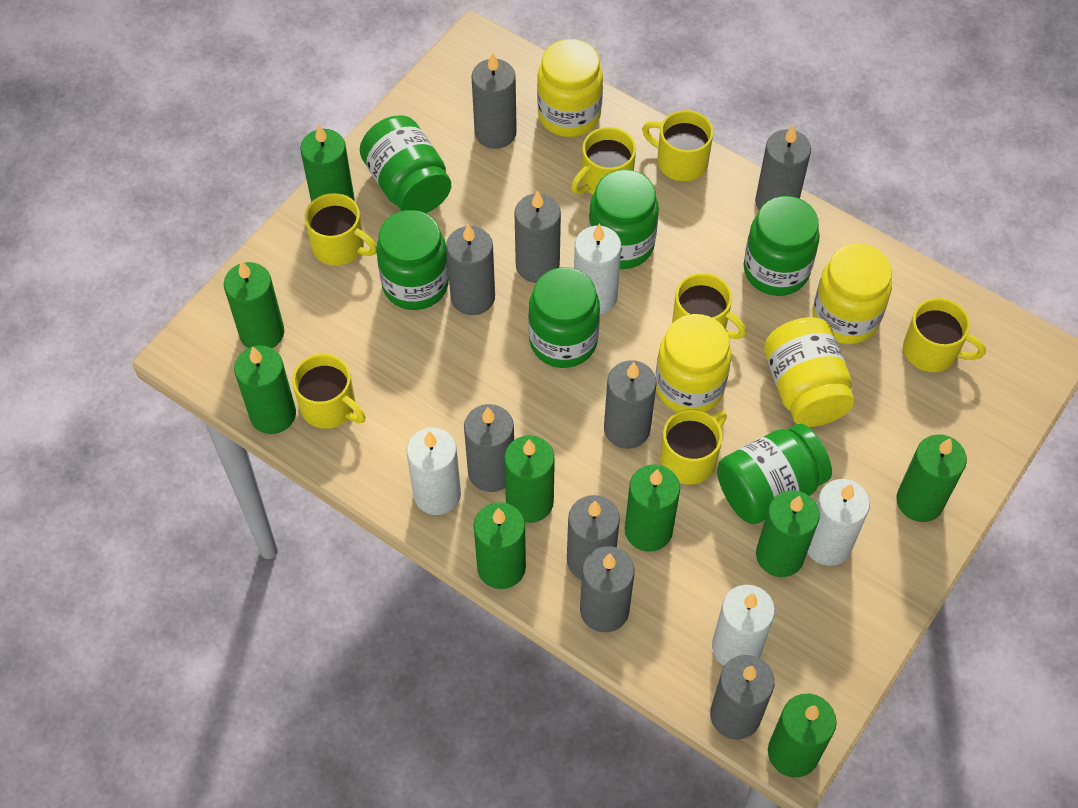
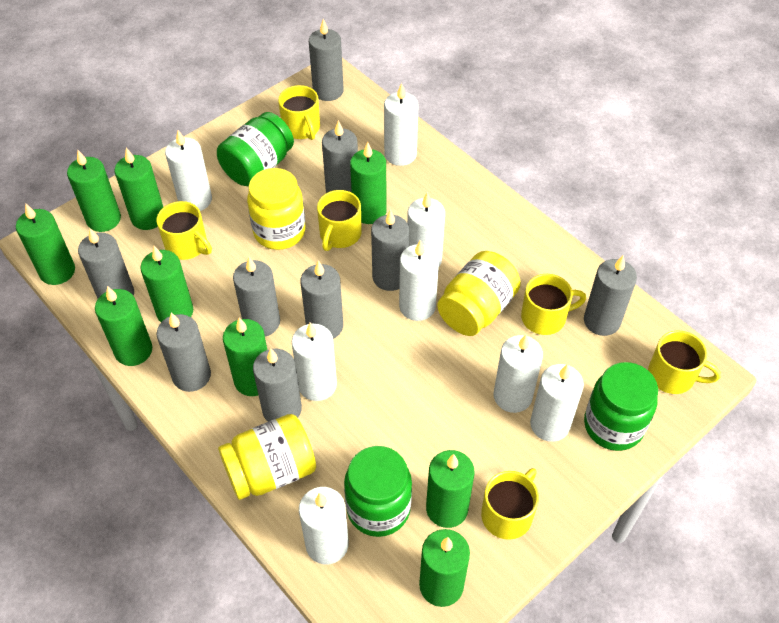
green jar: 6 -> 3
white candle: 4 -> 8
yellow jar: 4 -> 3
yellow mug: 7 -> 6

